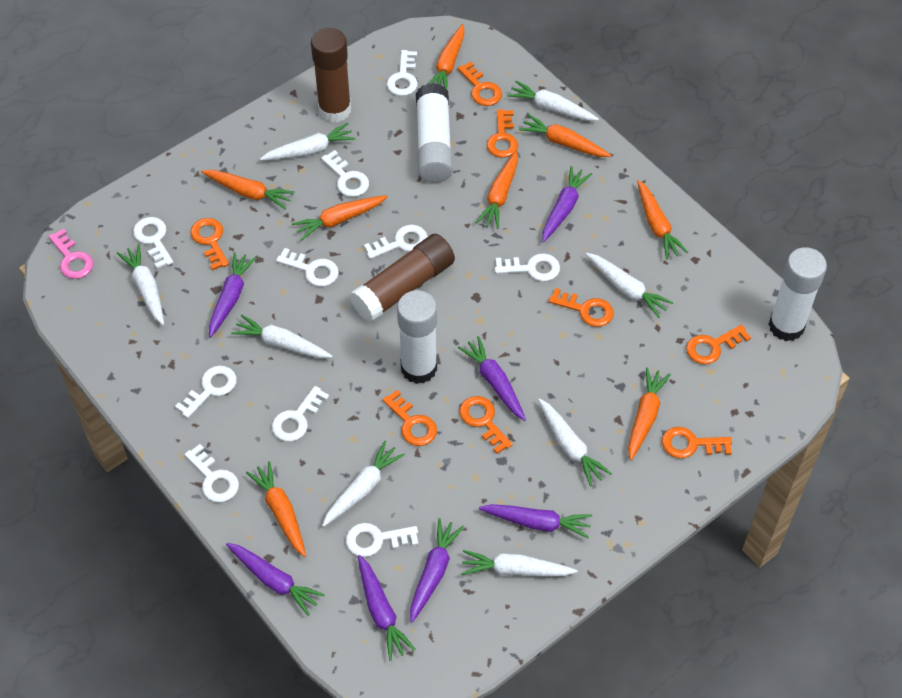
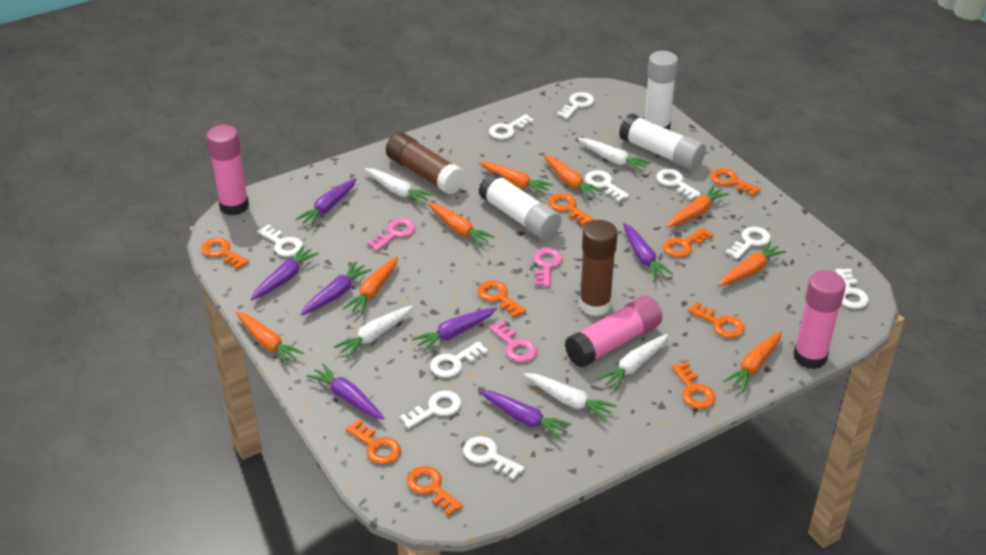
orange key: 8 -> 9
pink glue stick: 0 -> 3
pink key: 1 -> 3
white carrot: 8 -> 5

